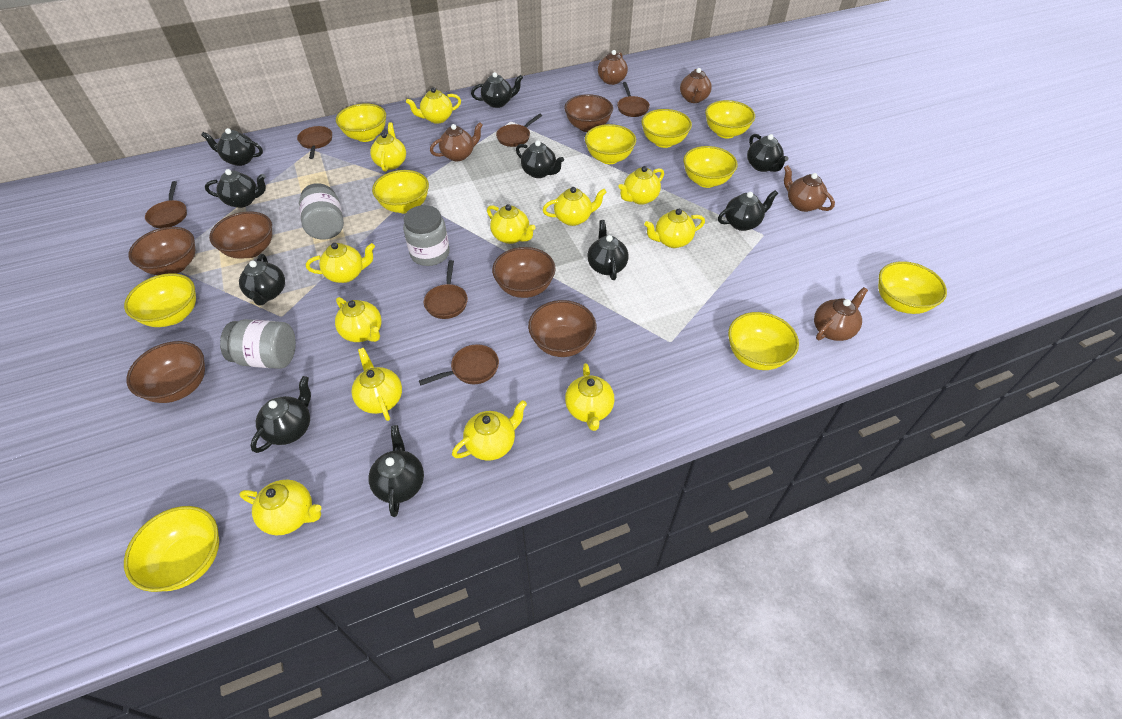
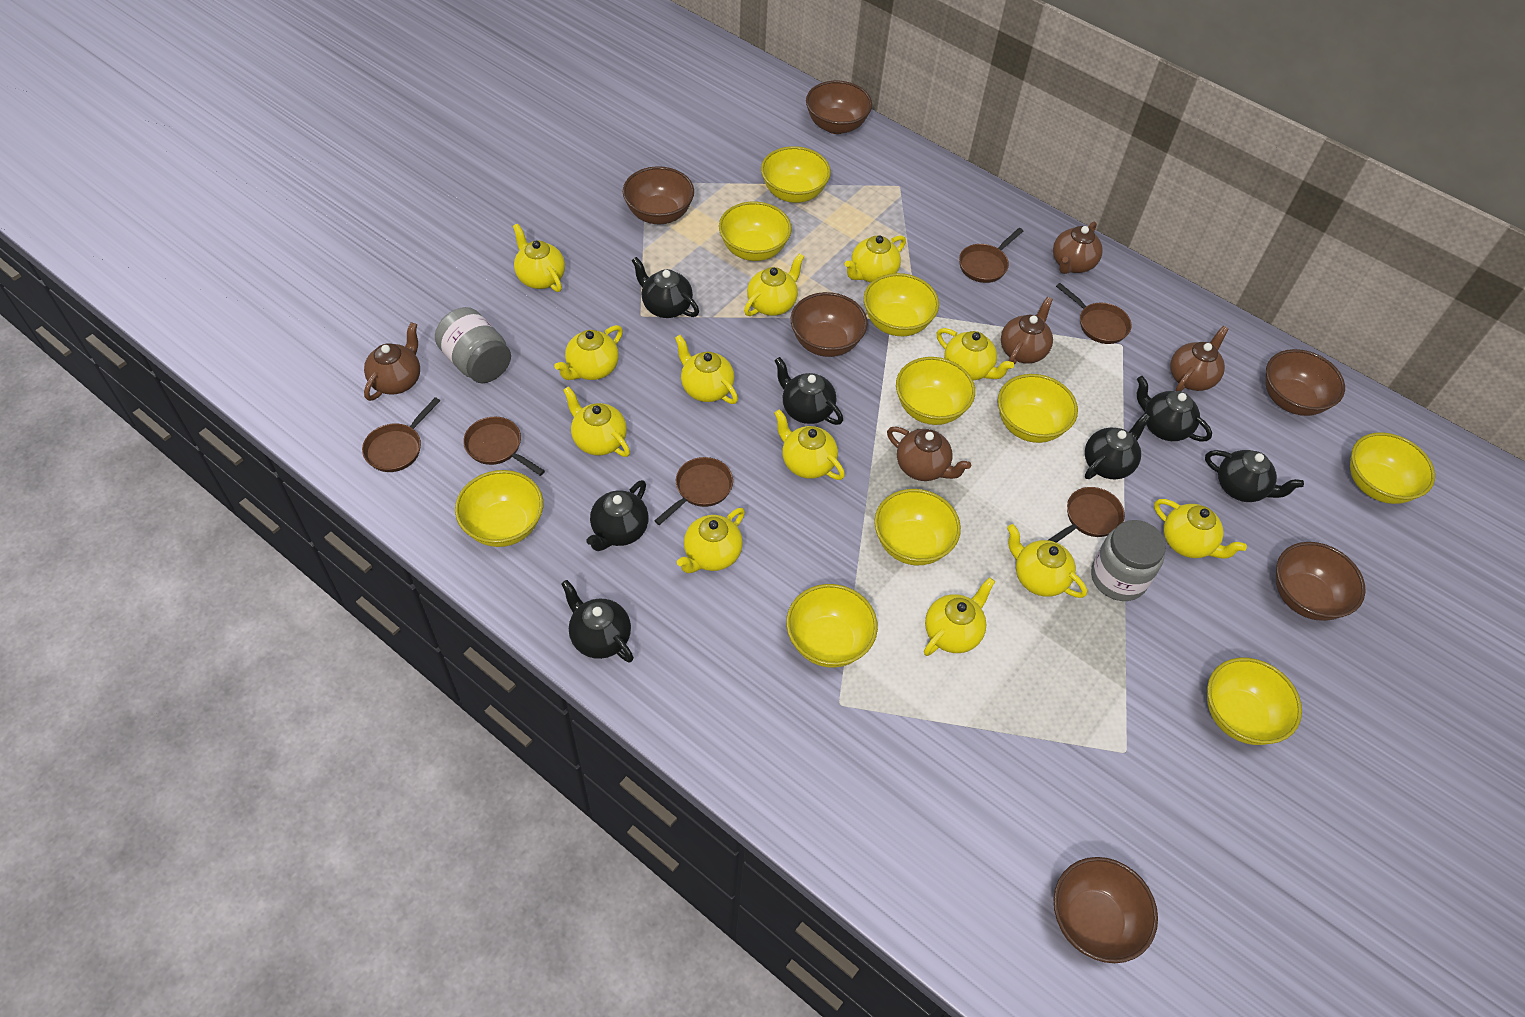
black teapot: 10 -> 7
grey jar: 3 -> 2

